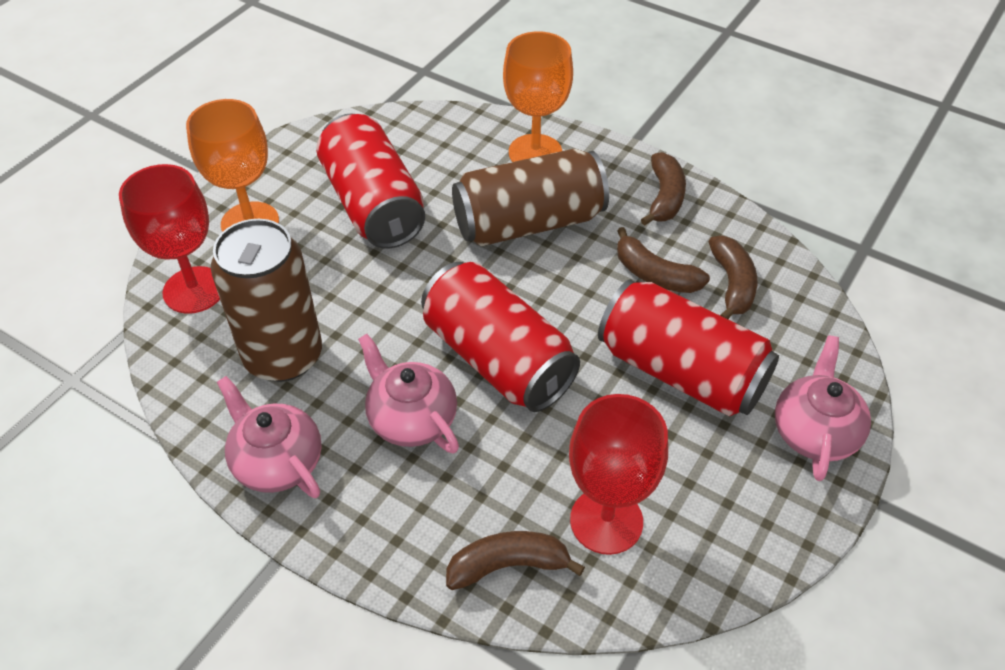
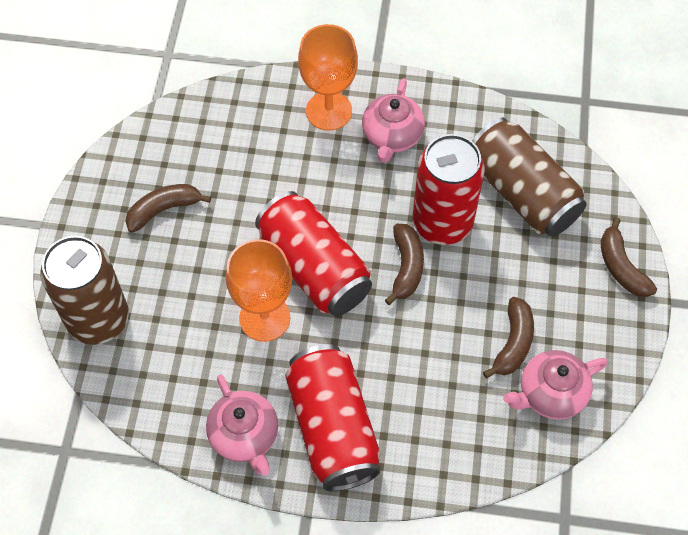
red goblet: 2 -> 0

